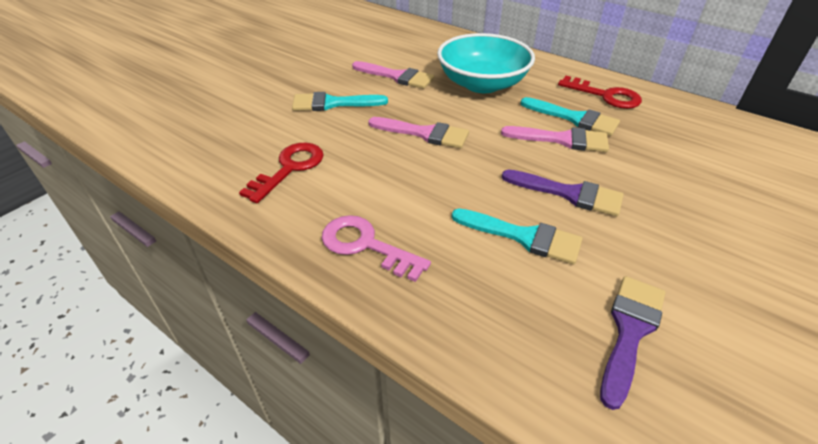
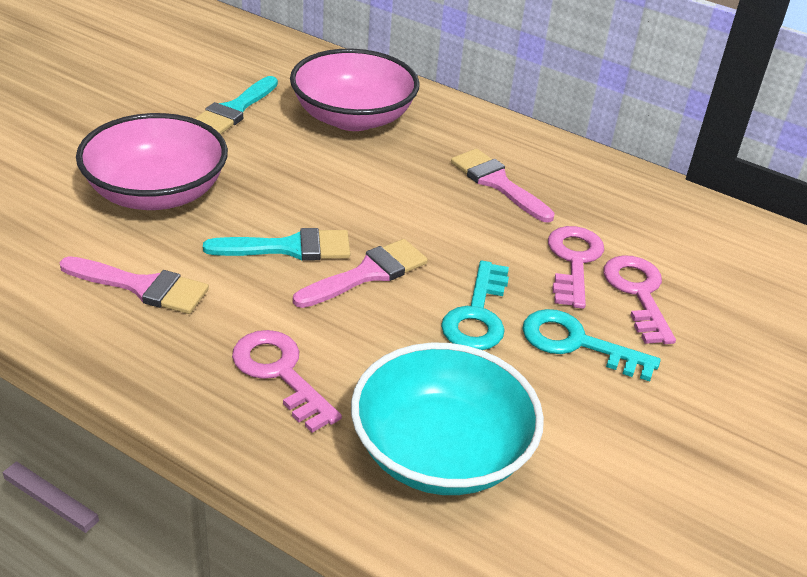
pink bowl: 0 -> 2
pink key: 1 -> 3
purple brush: 2 -> 0
red key: 2 -> 0
turquoise brush: 3 -> 2
turquoise key: 0 -> 2

